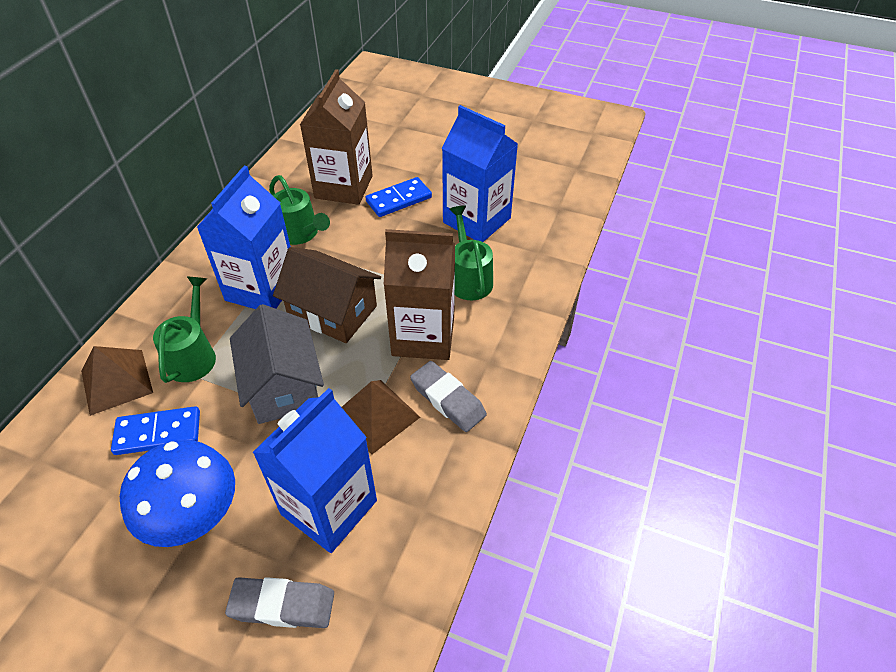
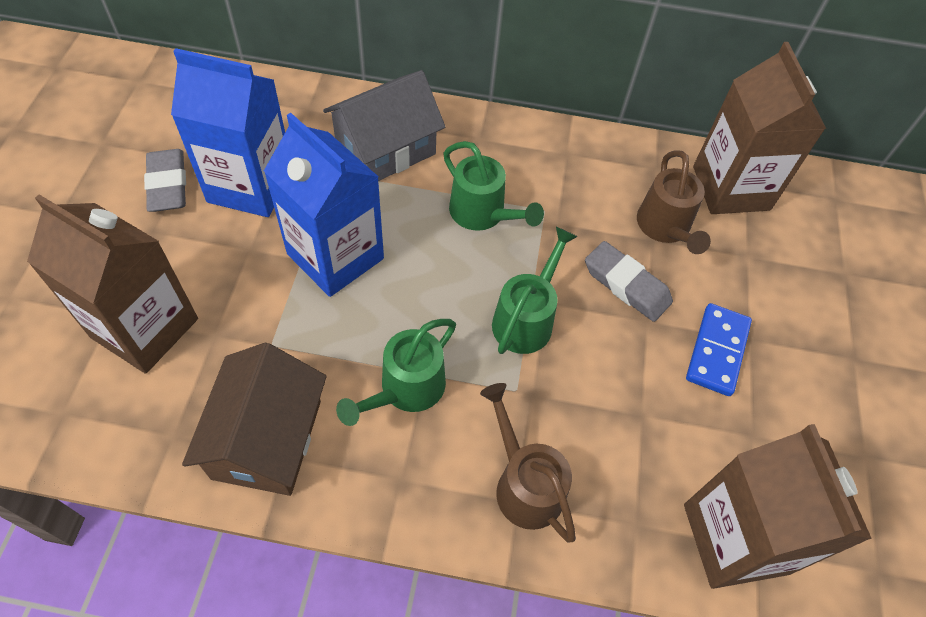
blue carton: 3 -> 2
blue domino: 2 -> 1
blue mushroom: 1 -> 0
brown carton: 2 -> 3
brown pyramid: 2 -> 0
brown watering can: 0 -> 2

